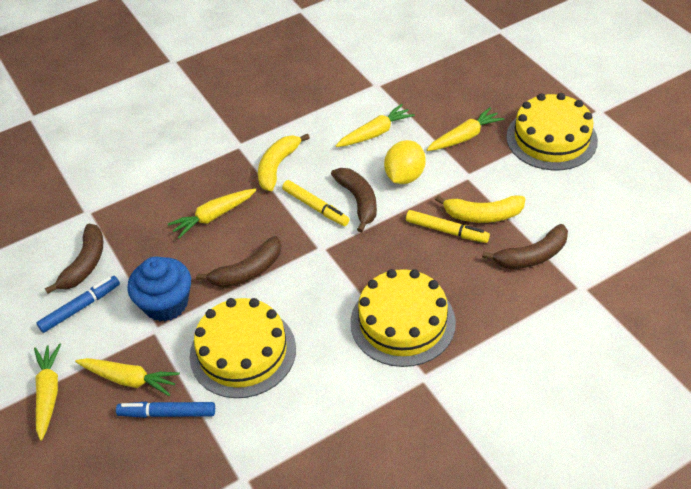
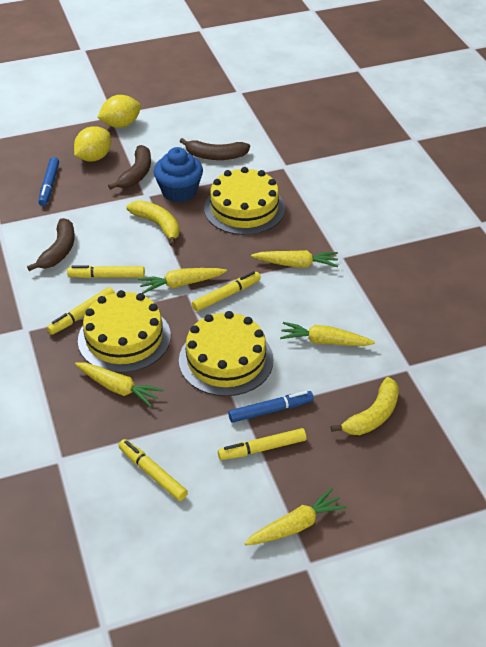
brown banana: 4 -> 3
yellow lemon: 1 -> 2
yellow marker: 2 -> 5

